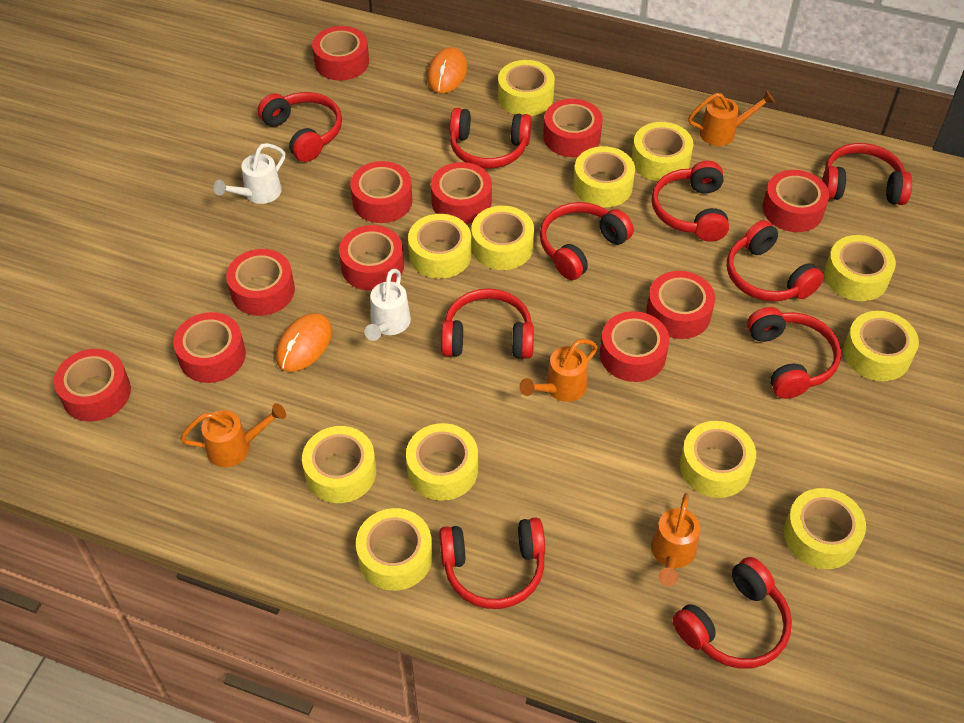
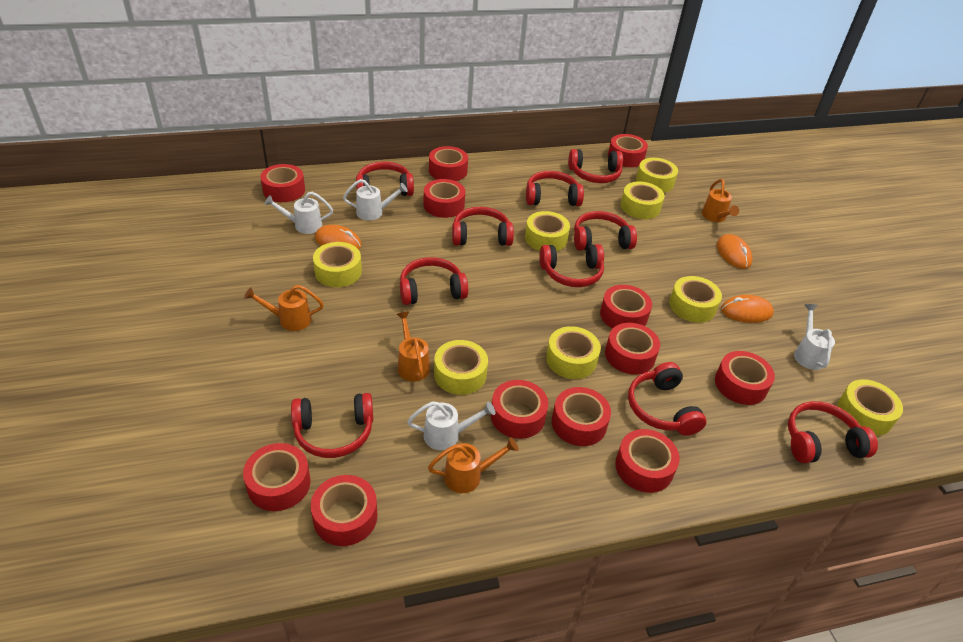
orange mouse: 2 -> 3
red tape: 11 -> 12
white watering can: 2 -> 4
yellow tape: 12 -> 8

